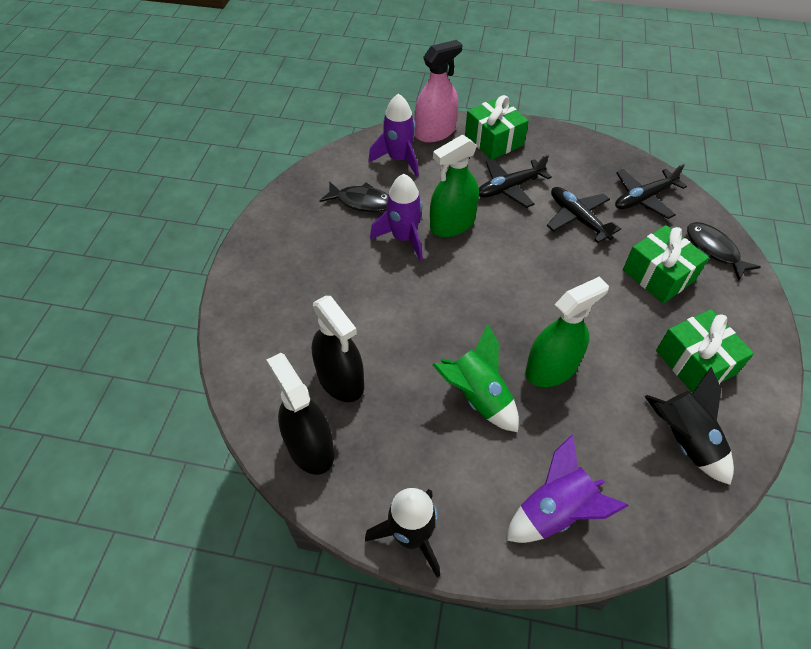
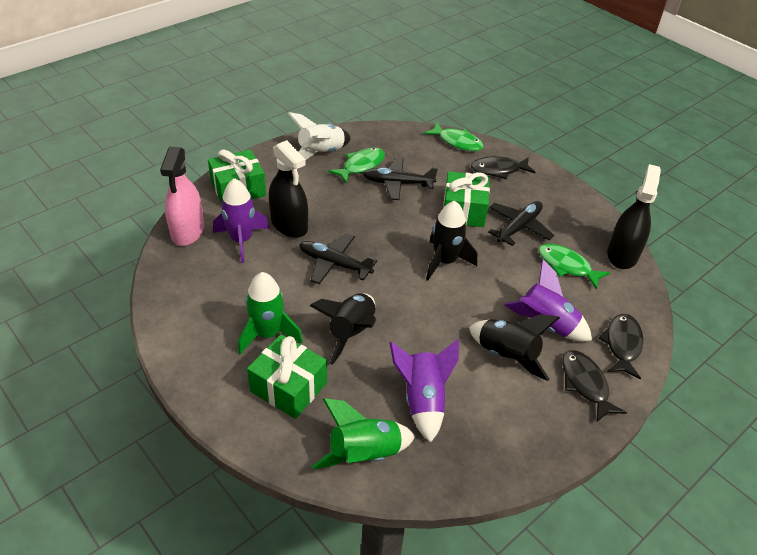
black fish: 2 -> 3
black rocket: 2 -> 3
green fish: 0 -> 3
green rocket: 1 -> 2
green spray bottle: 2 -> 0
white rocket: 0 -> 1

